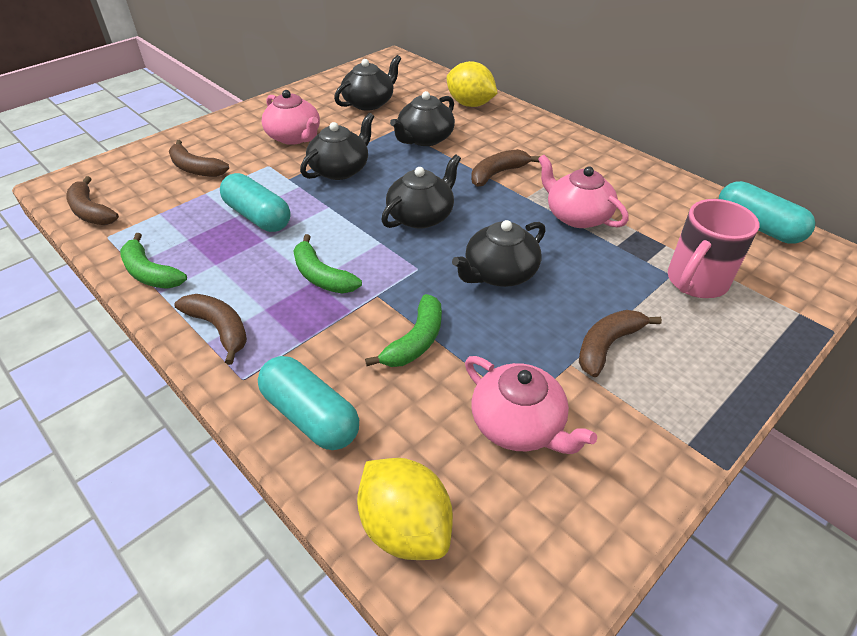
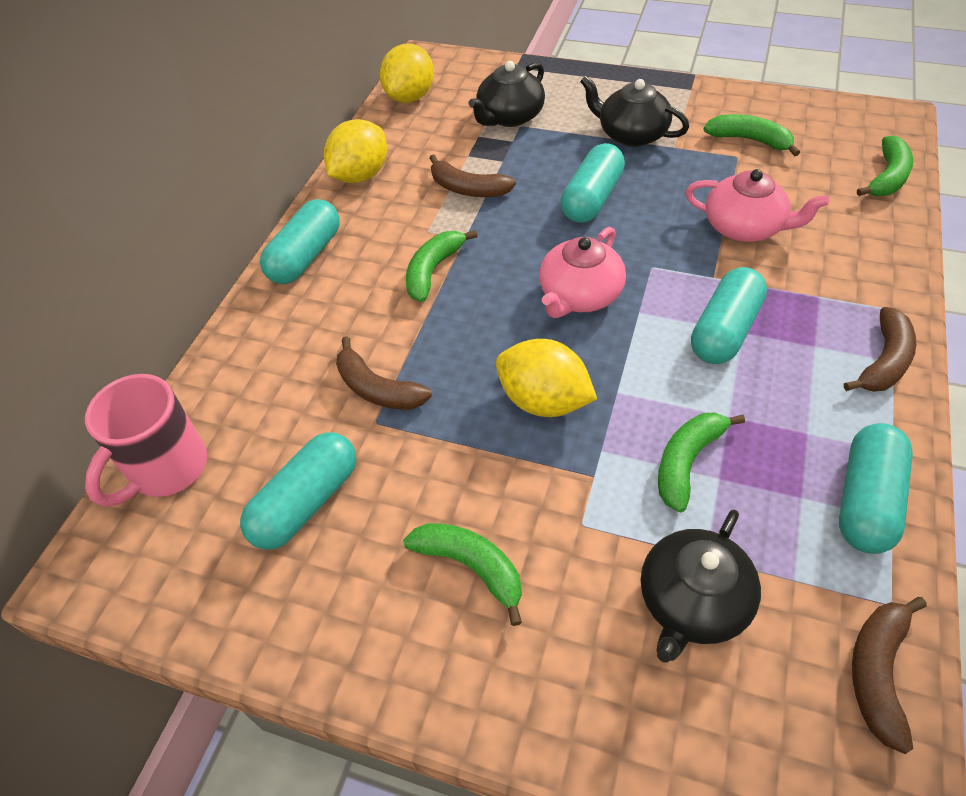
black teapot: 5 -> 3
brown banana: 5 -> 4
green banana: 3 -> 5
pink teapot: 3 -> 2
turquoise capsule: 3 -> 5
yellow lemon: 2 -> 3

